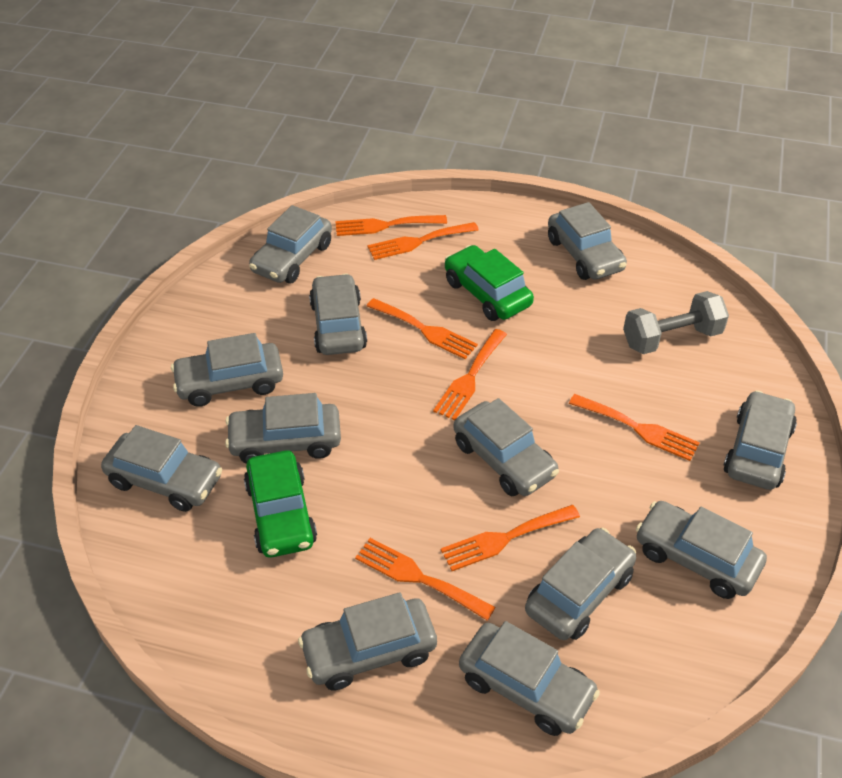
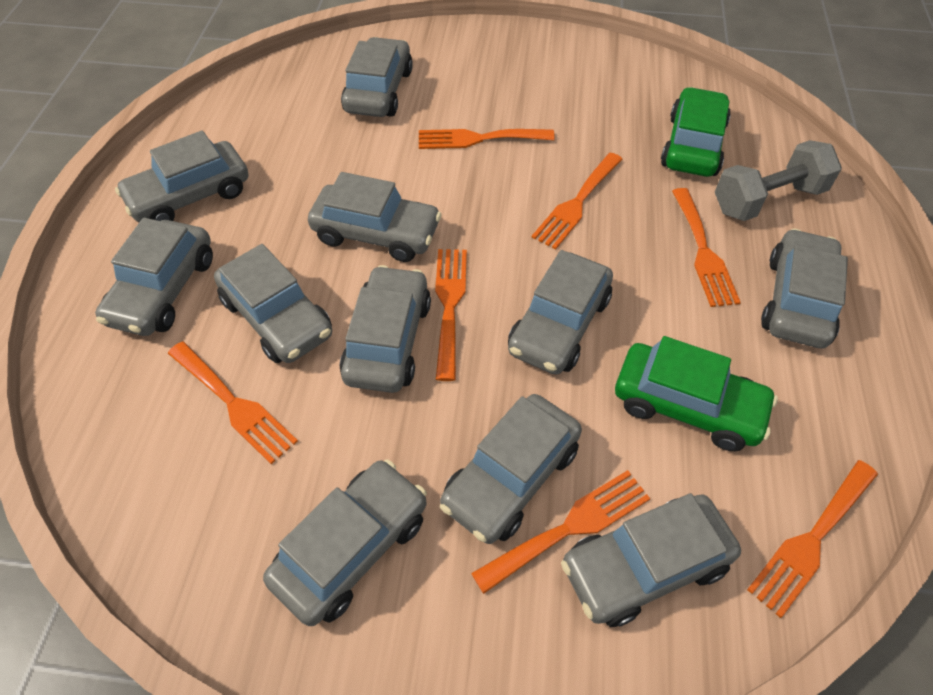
grey car: 12 -> 11

